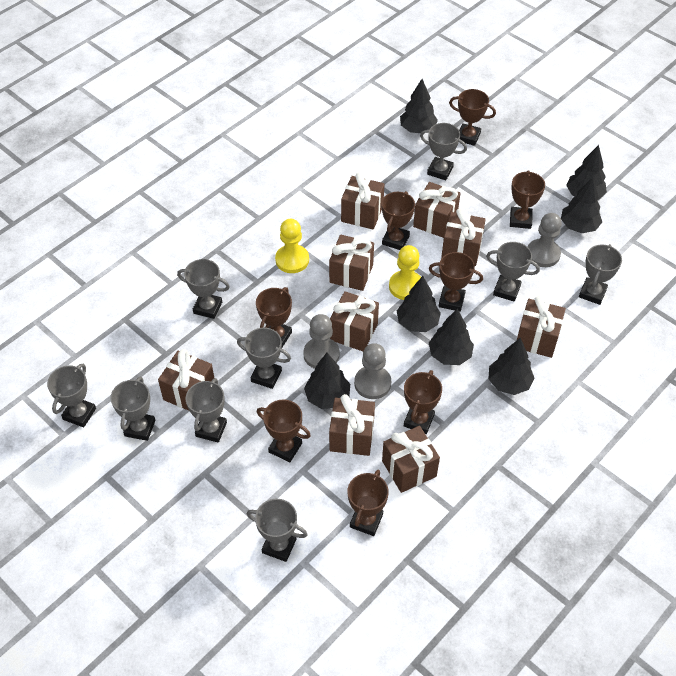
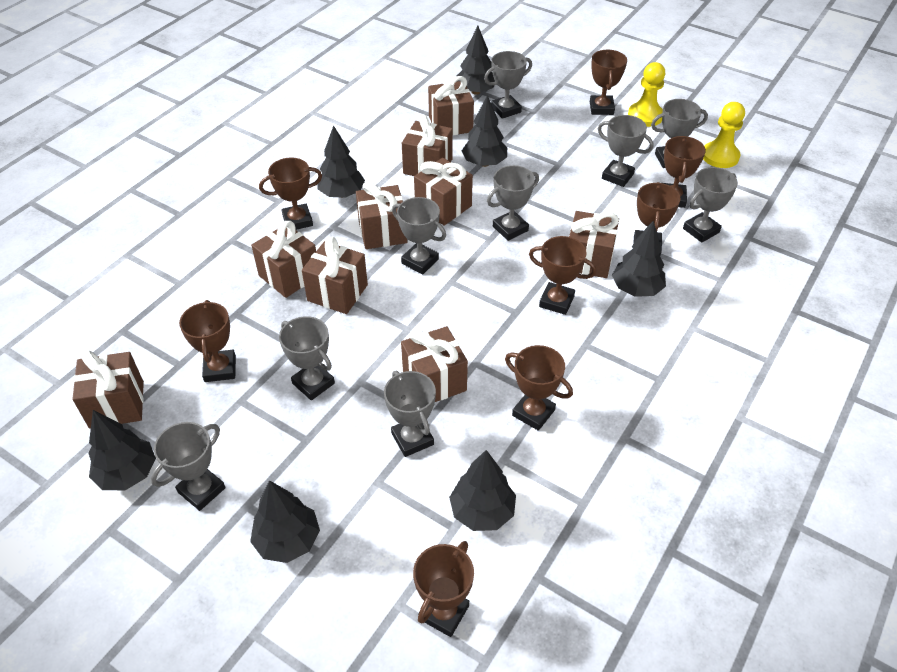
grey pawn: 3 -> 0

